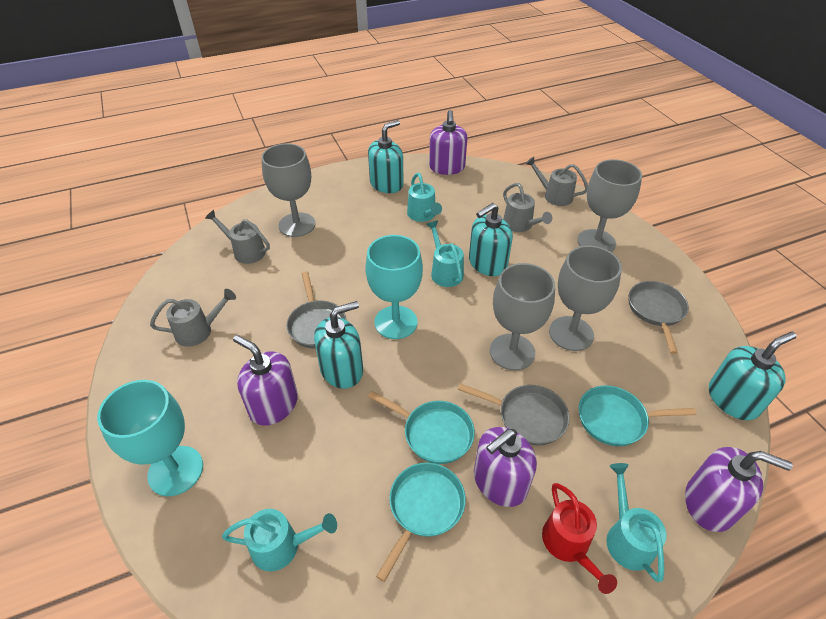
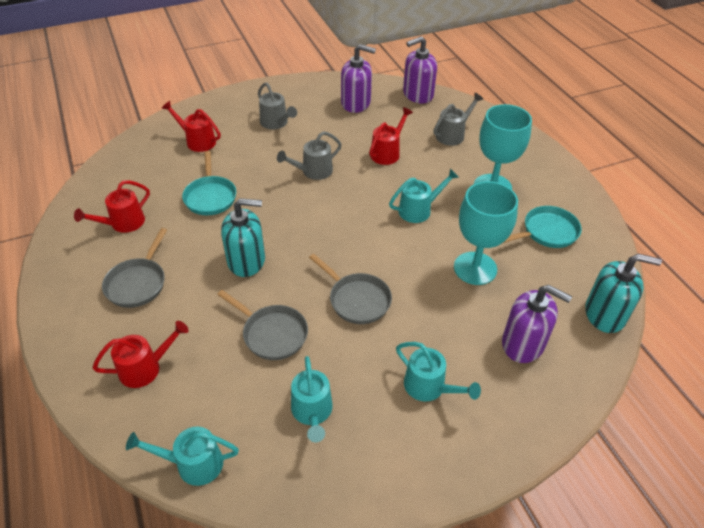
grey goblet: 4 -> 0
grey watering can: 4 -> 3
purple soap dispenser: 4 -> 3
red watering can: 1 -> 4
turquoise pan: 3 -> 2
turquoise soap dispenser: 4 -> 2

